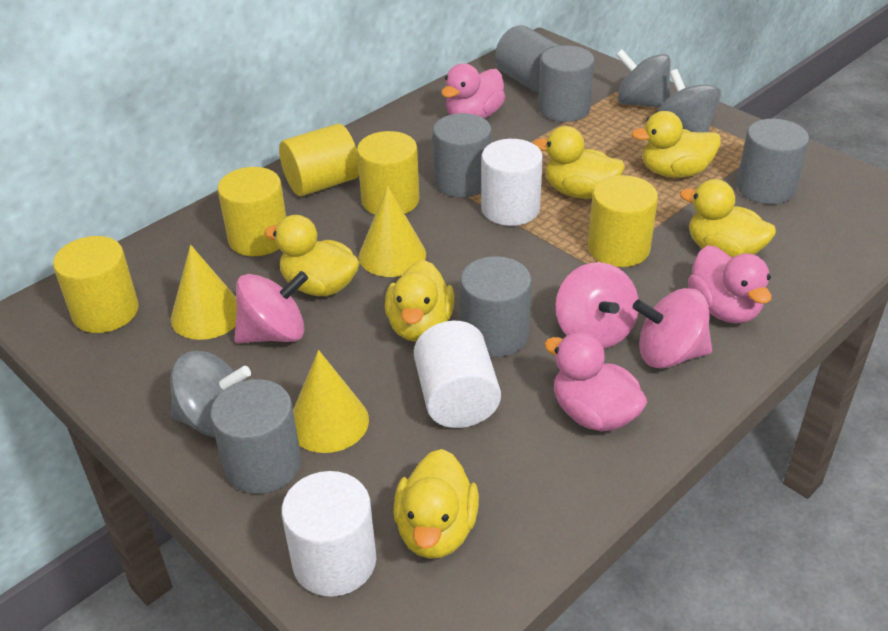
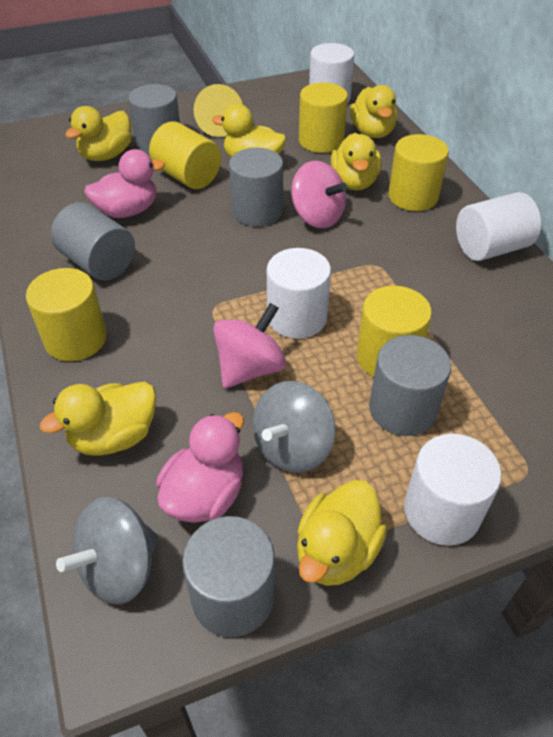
grey cylinder: 6 -> 5
grey spinning top: 3 -> 2
pink duck: 3 -> 2
pink spinning top: 3 -> 2
white cylinder: 3 -> 4
yellow cone: 3 -> 1

